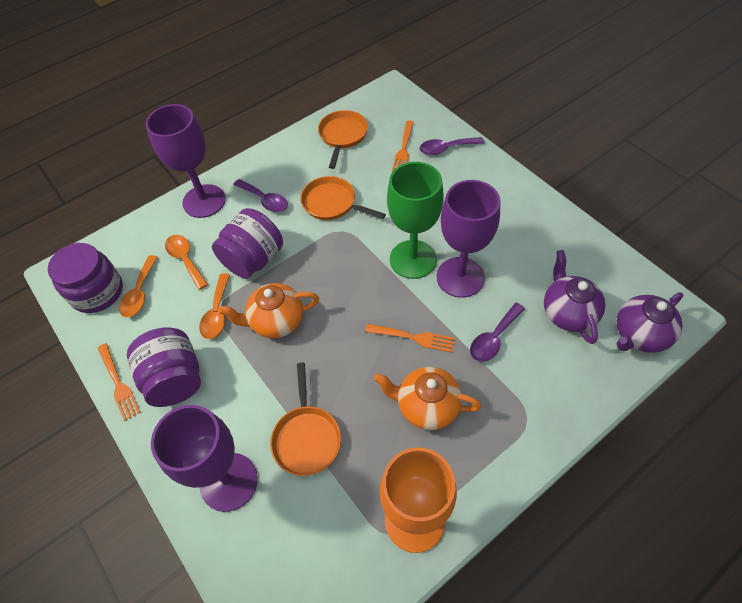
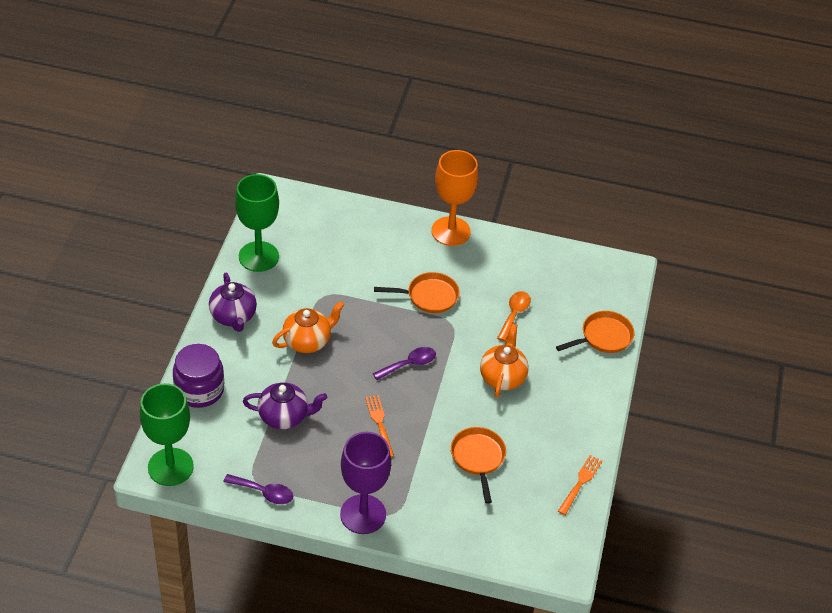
green goblet: 1 -> 2
orange fork: 3 -> 2
orange spoon: 3 -> 1
purple goblet: 3 -> 1
purple jar: 3 -> 1
purple spoon: 3 -> 2

